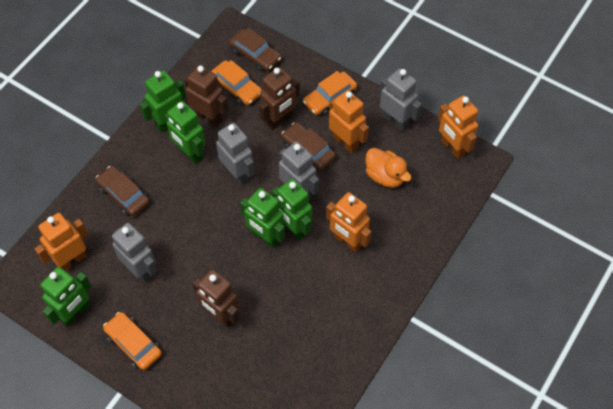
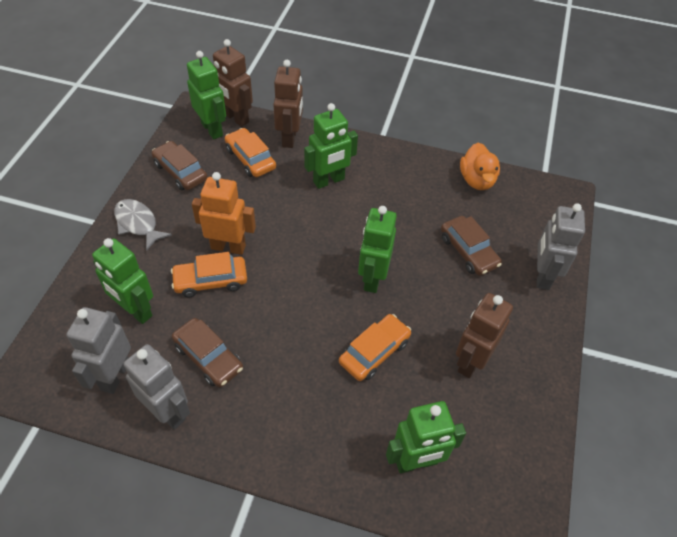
grey fish: 0 -> 1
grey robot: 4 -> 3
orange robot: 4 -> 1

